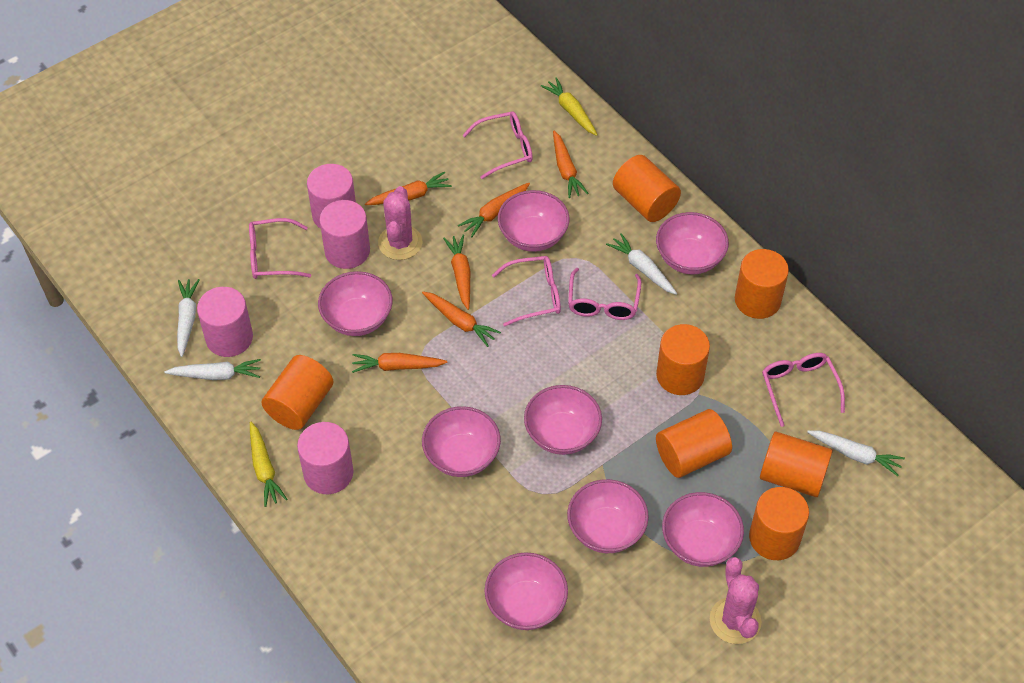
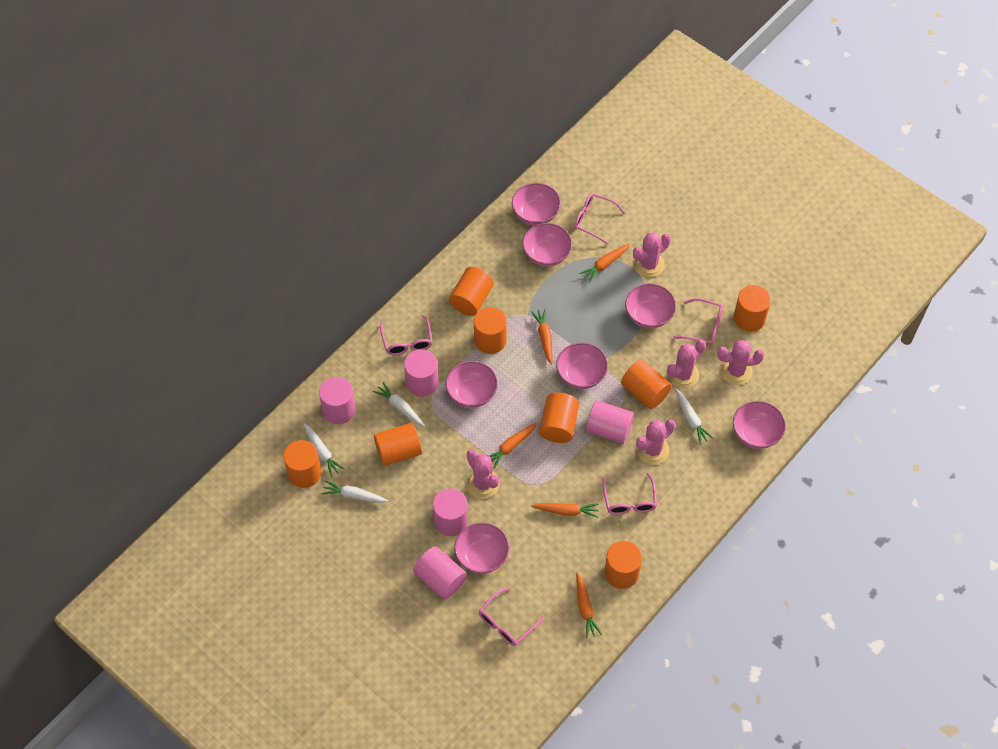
orange carrot: 6 -> 5
orange cylinder: 7 -> 8
pink bowl: 8 -> 7
pink cactus: 2 -> 5
pink cylinder: 4 -> 5
yellow carrot: 2 -> 0

